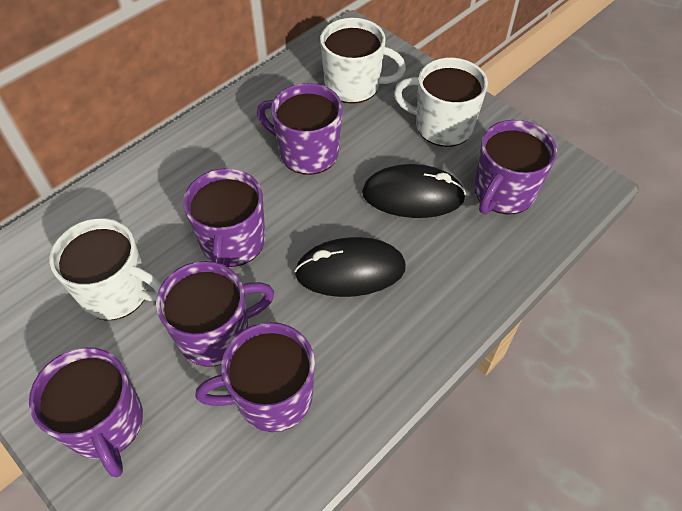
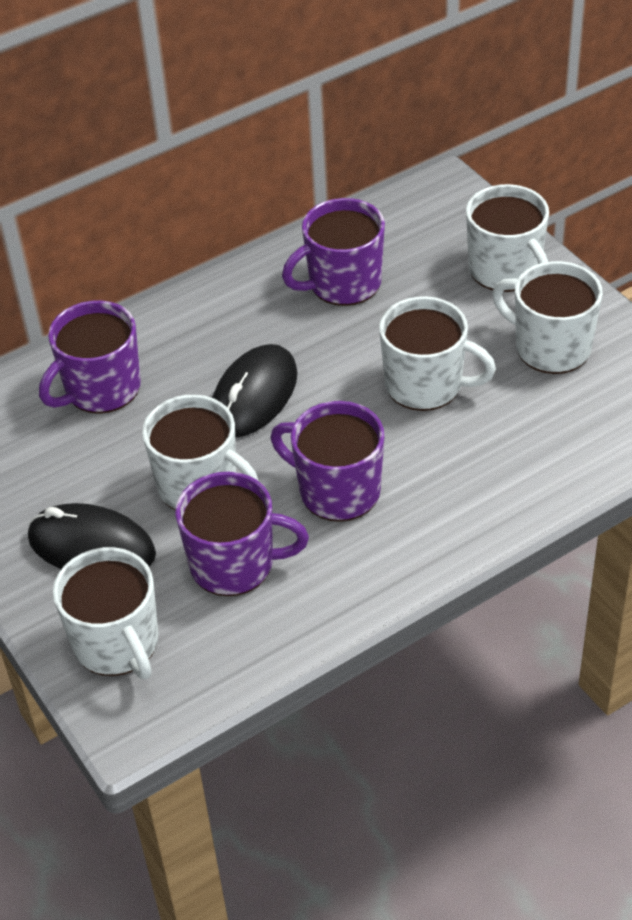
purple mug: 6 -> 4
white mug: 3 -> 5

